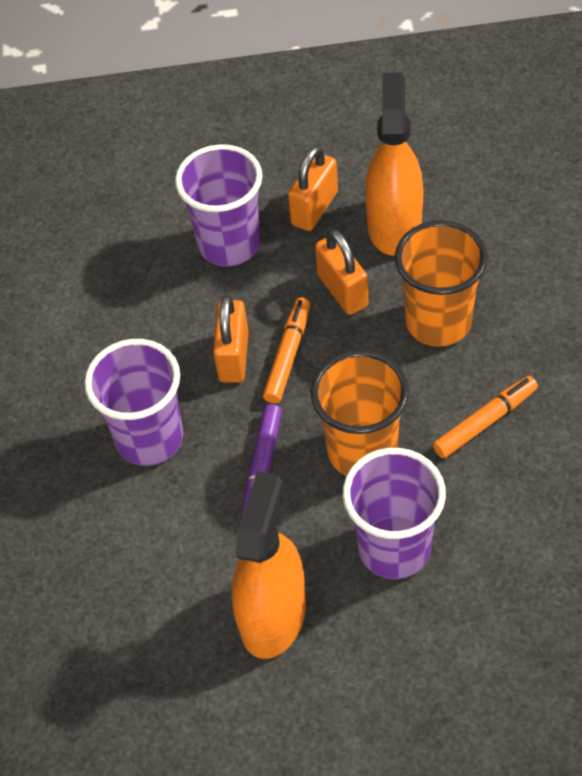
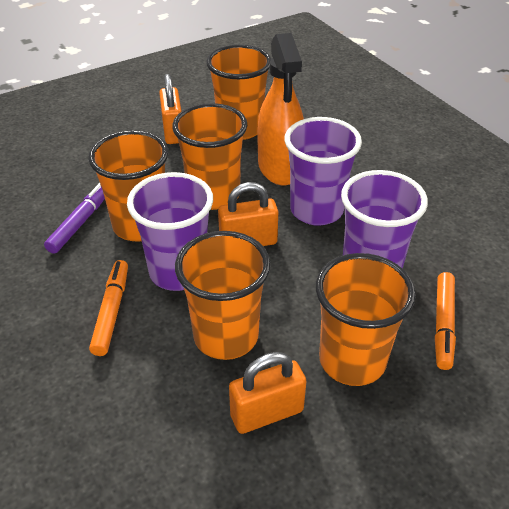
orange cup: 2 -> 5
orange spray bottle: 2 -> 1

